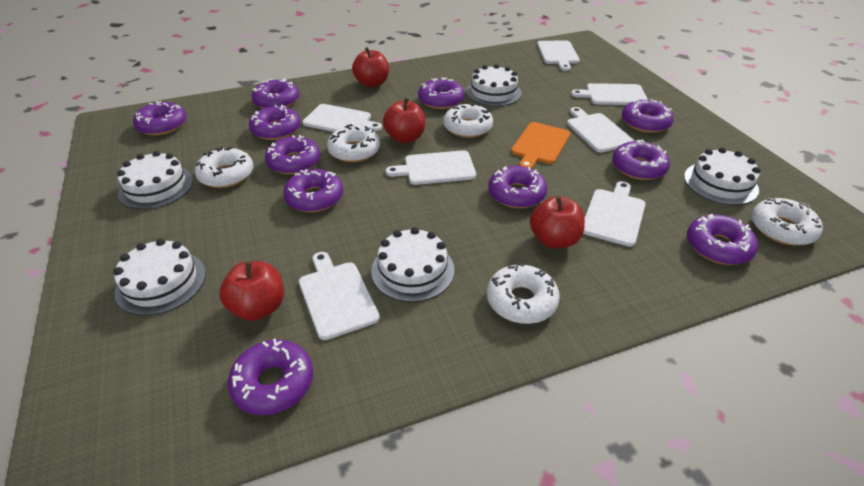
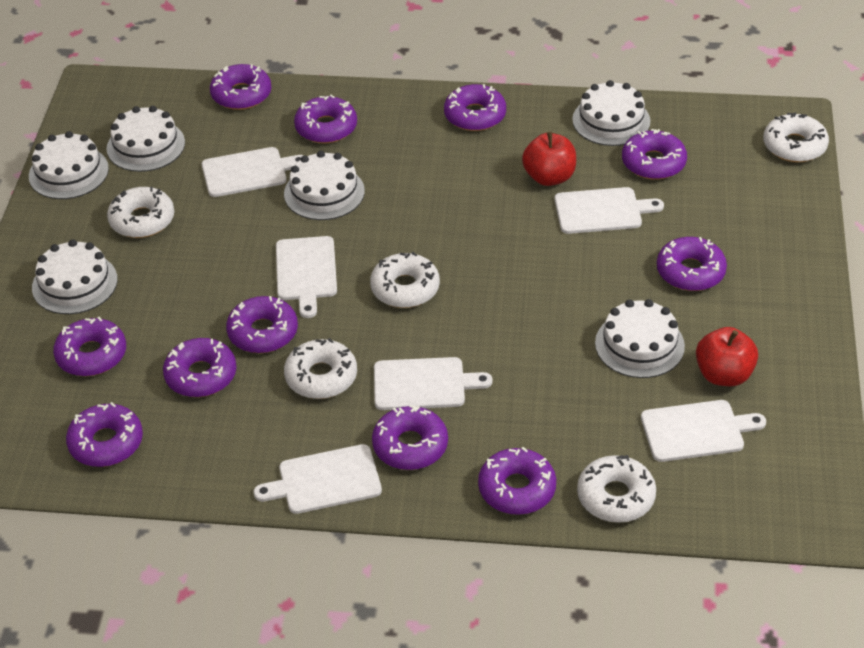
orange cutting board: 1 -> 0
red apple: 4 -> 2
white cake: 5 -> 6
white cutting board: 7 -> 6

